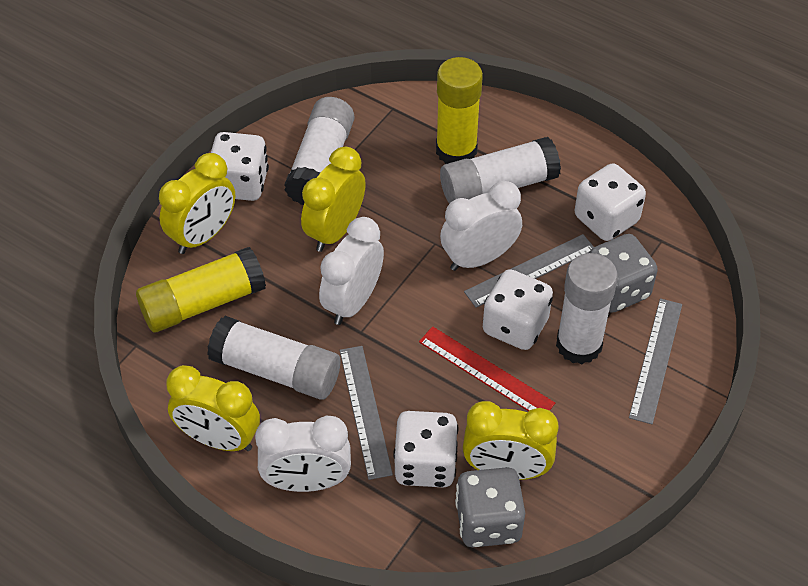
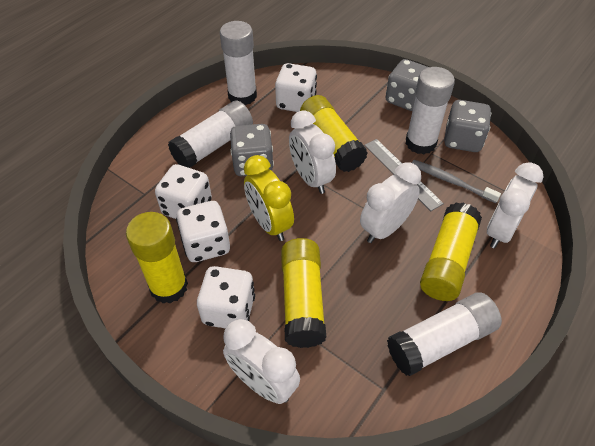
grey dice: 2 -> 3
grey ruler: 3 -> 1
grey toothbrush: 0 -> 1
red ruler: 1 -> 0
white clock: 3 -> 4
yellow clock: 4 -> 1
yellow glue stick: 2 -> 4

